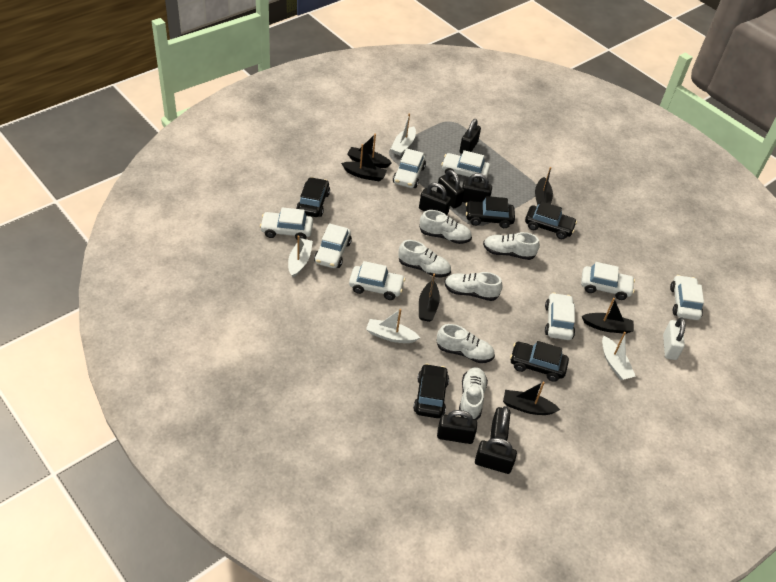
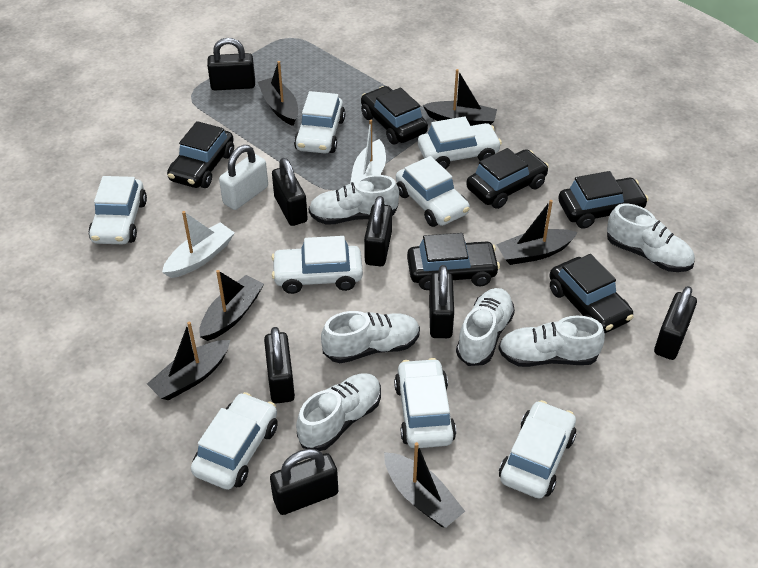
black car: 5 -> 6
white boat: 4 -> 2

